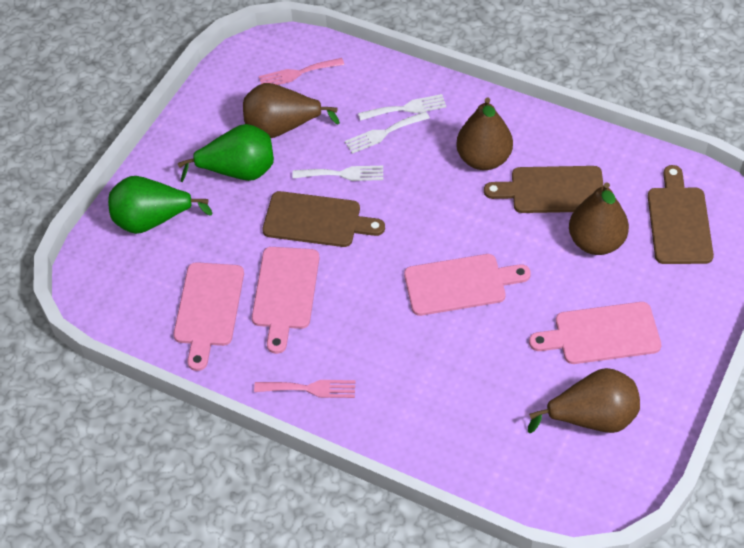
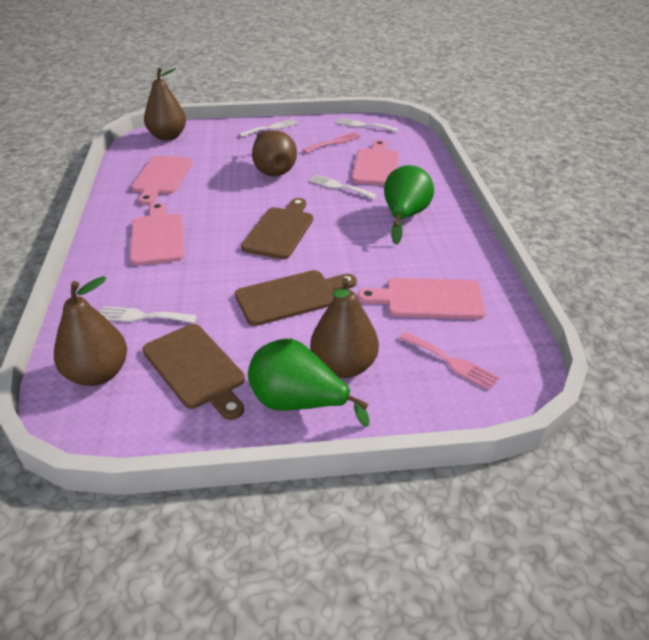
white fork: 3 -> 4

